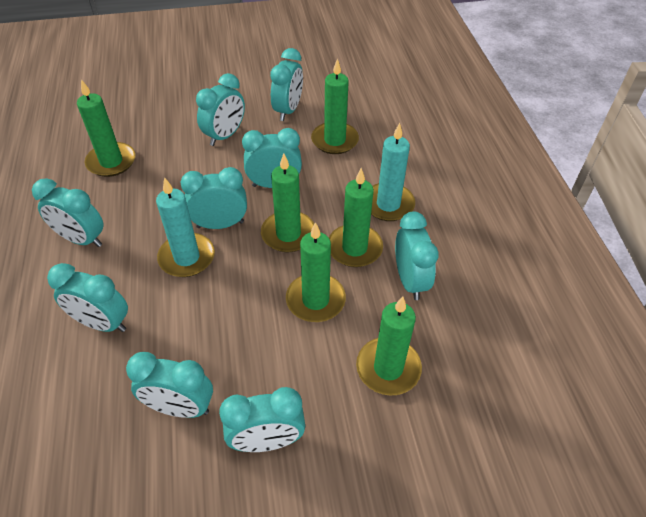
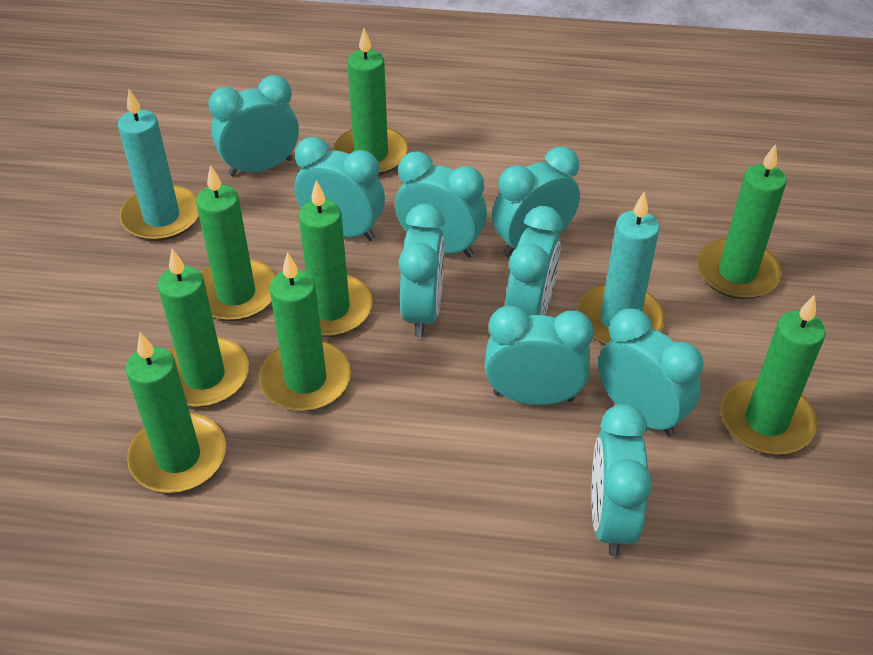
green candle: 6 -> 8

